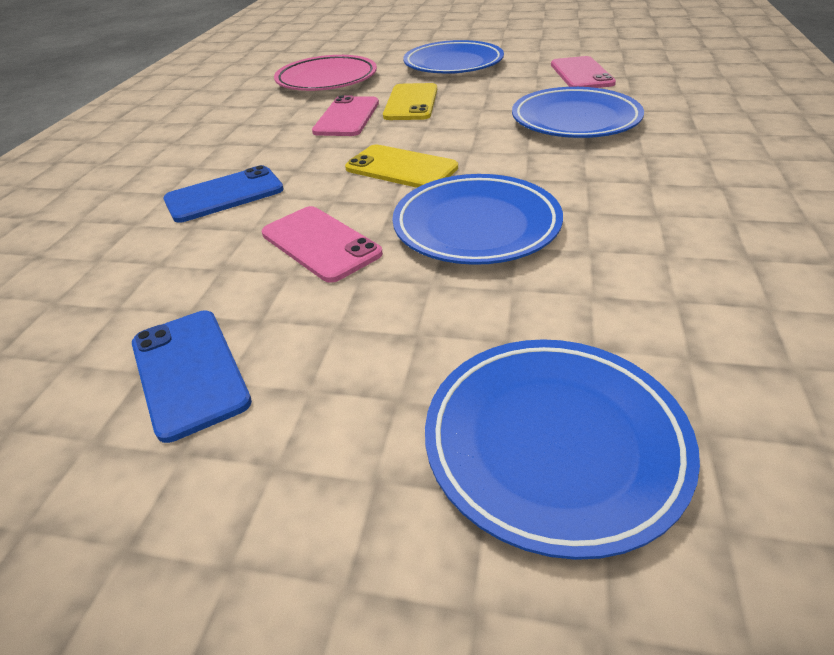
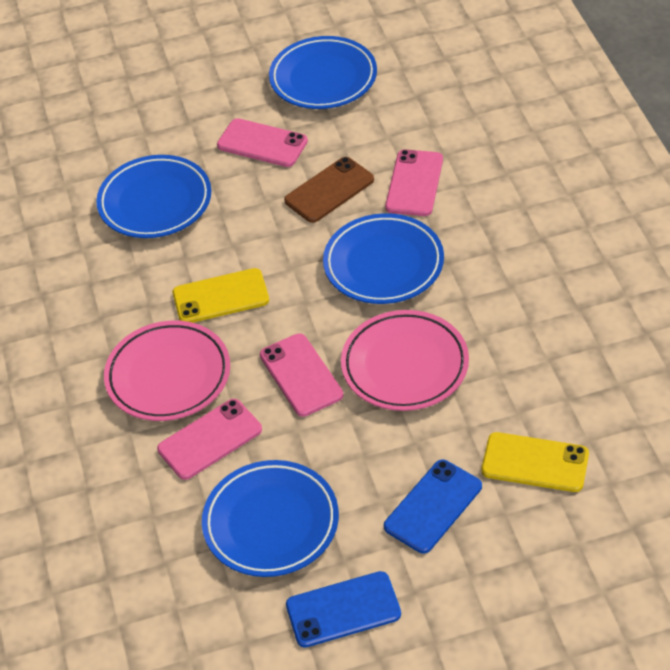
brown phone: 0 -> 1
pink phone: 3 -> 4
pink plate: 1 -> 2

